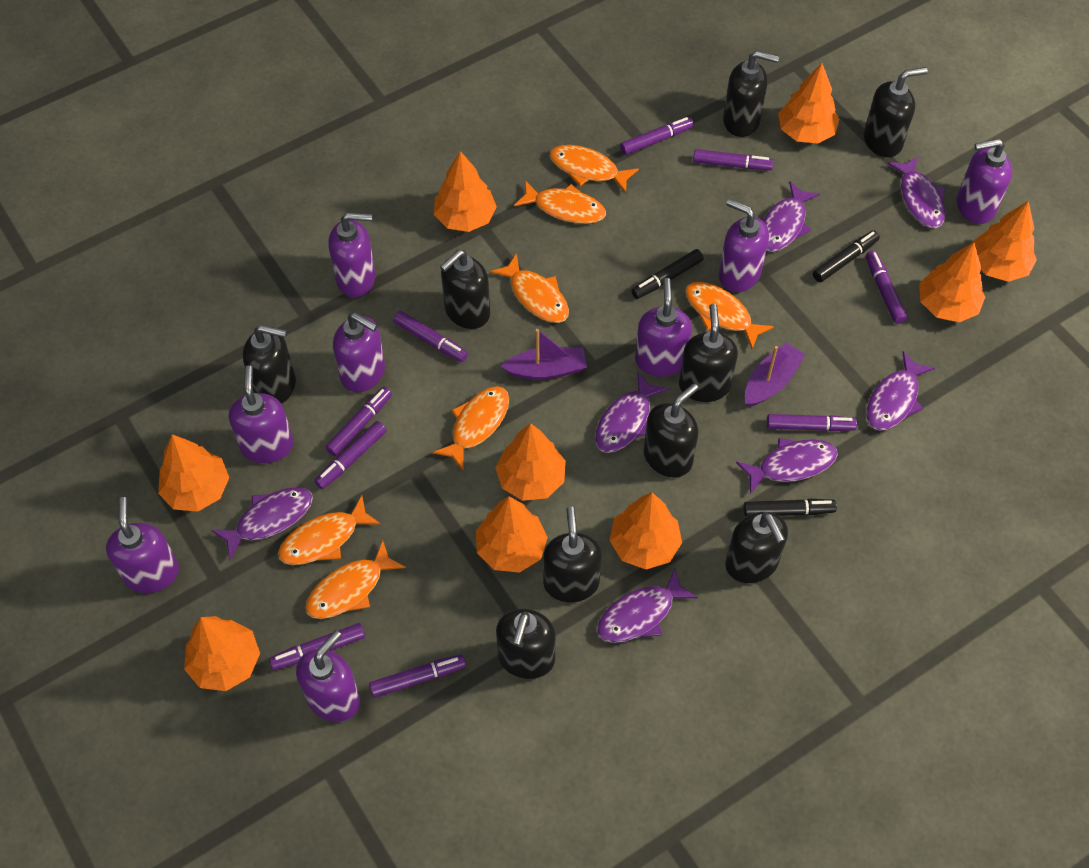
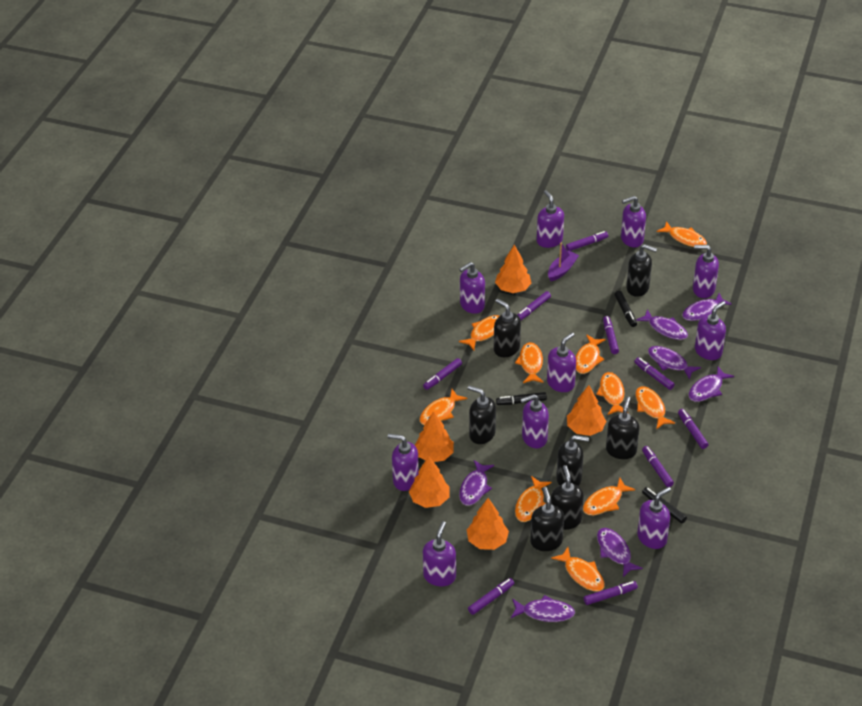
black soap dispenser: 9 -> 7
orange fish: 7 -> 10
orange tree: 9 -> 5
purple boat: 2 -> 1
purple soap dispenser: 8 -> 10

